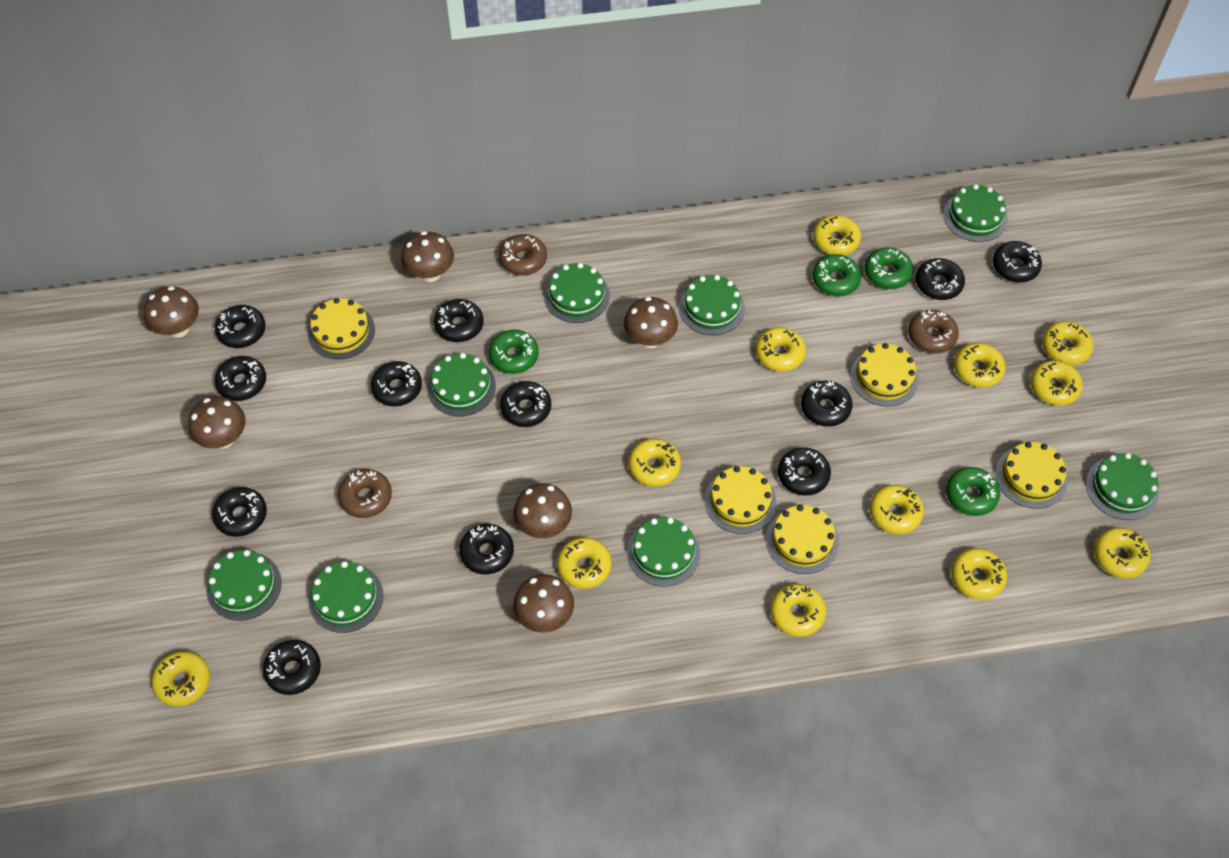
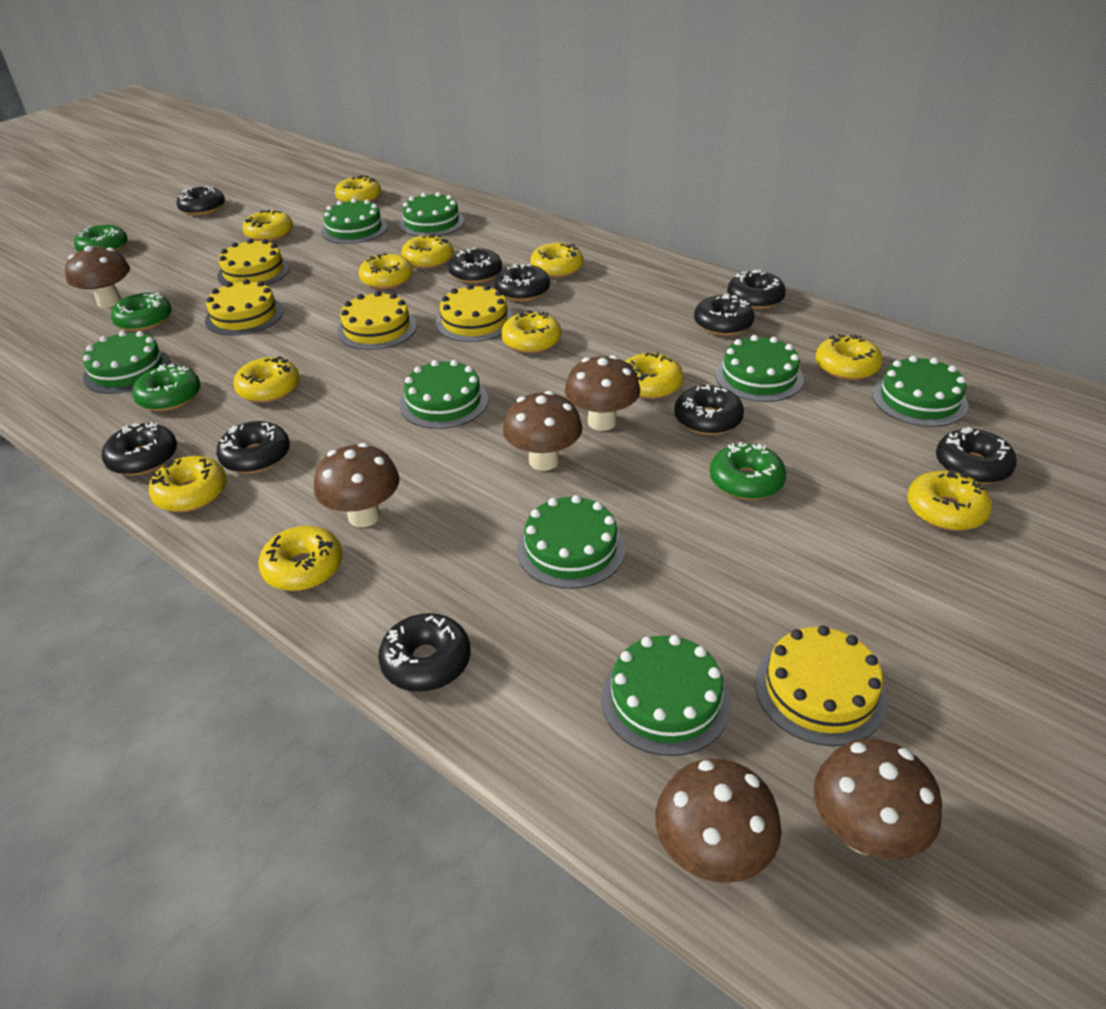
black donut: 12 -> 10
brown donut: 3 -> 0

